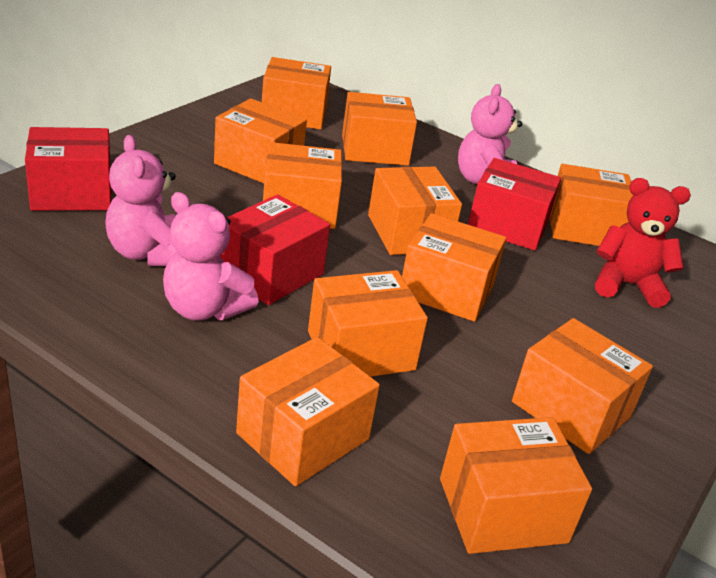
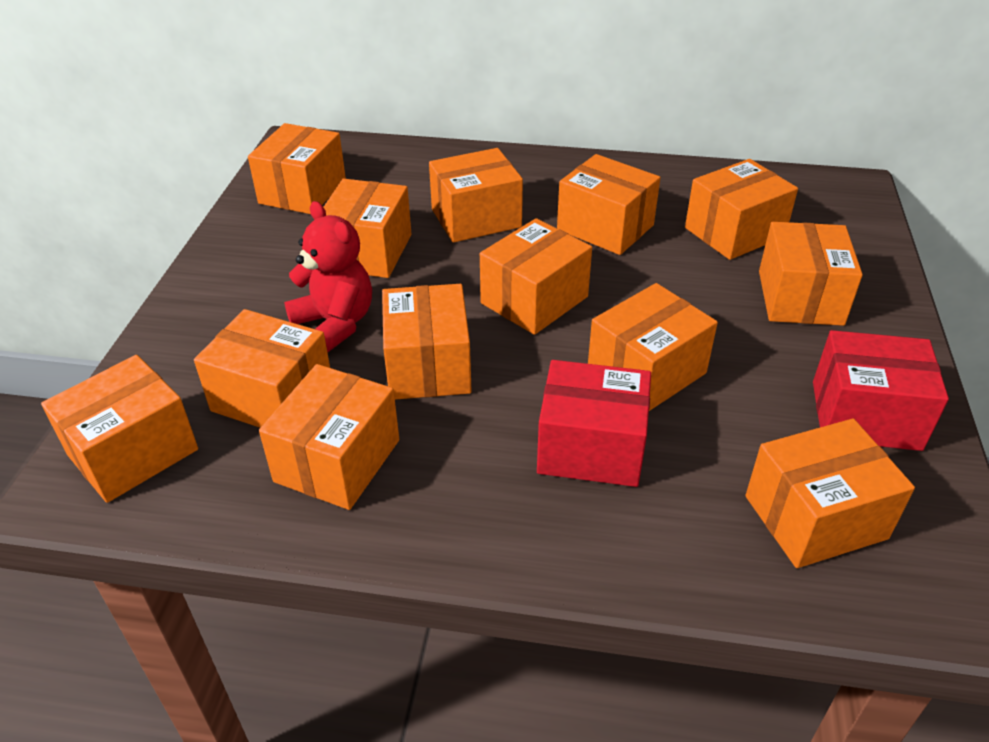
orange box: 11 -> 13
pink teddy bear: 3 -> 0
red box: 3 -> 2

